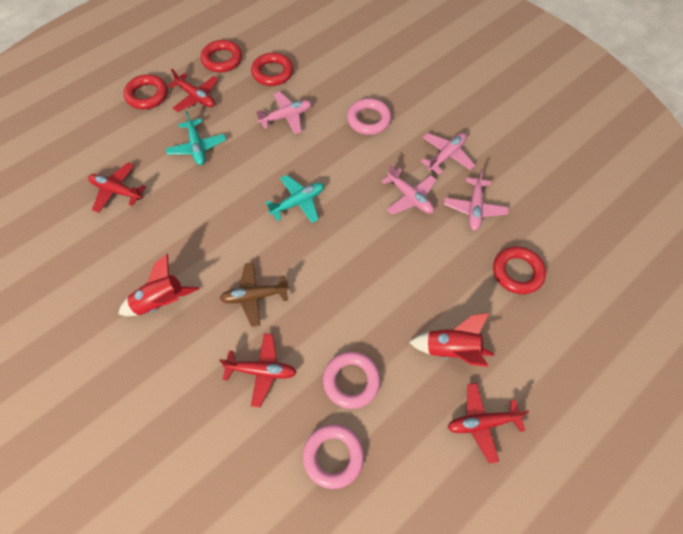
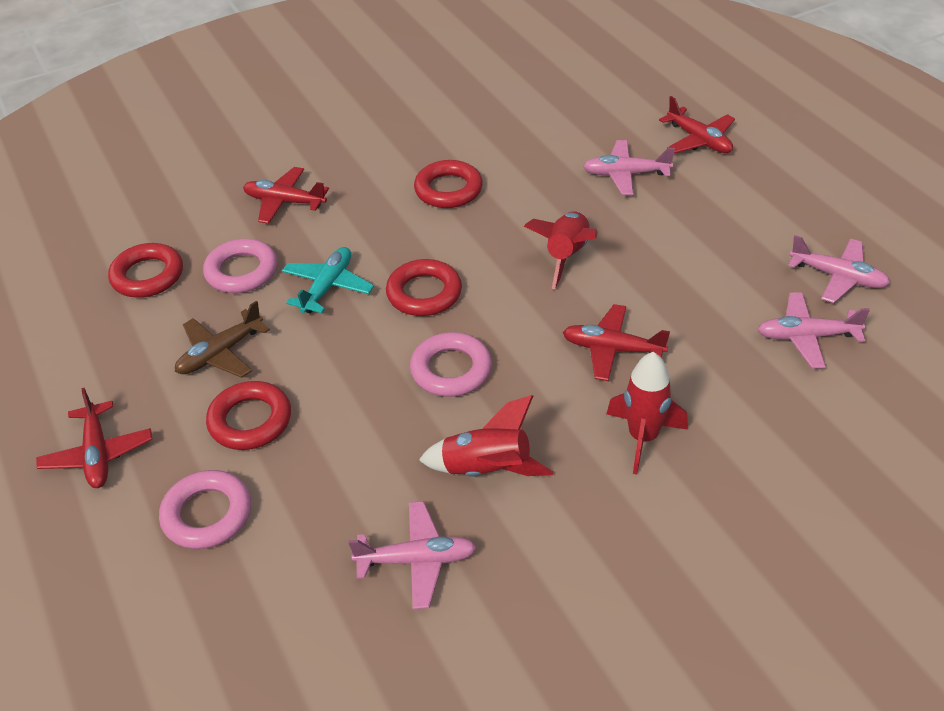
red rocket: 2 -> 3
turquoise plane: 2 -> 1

